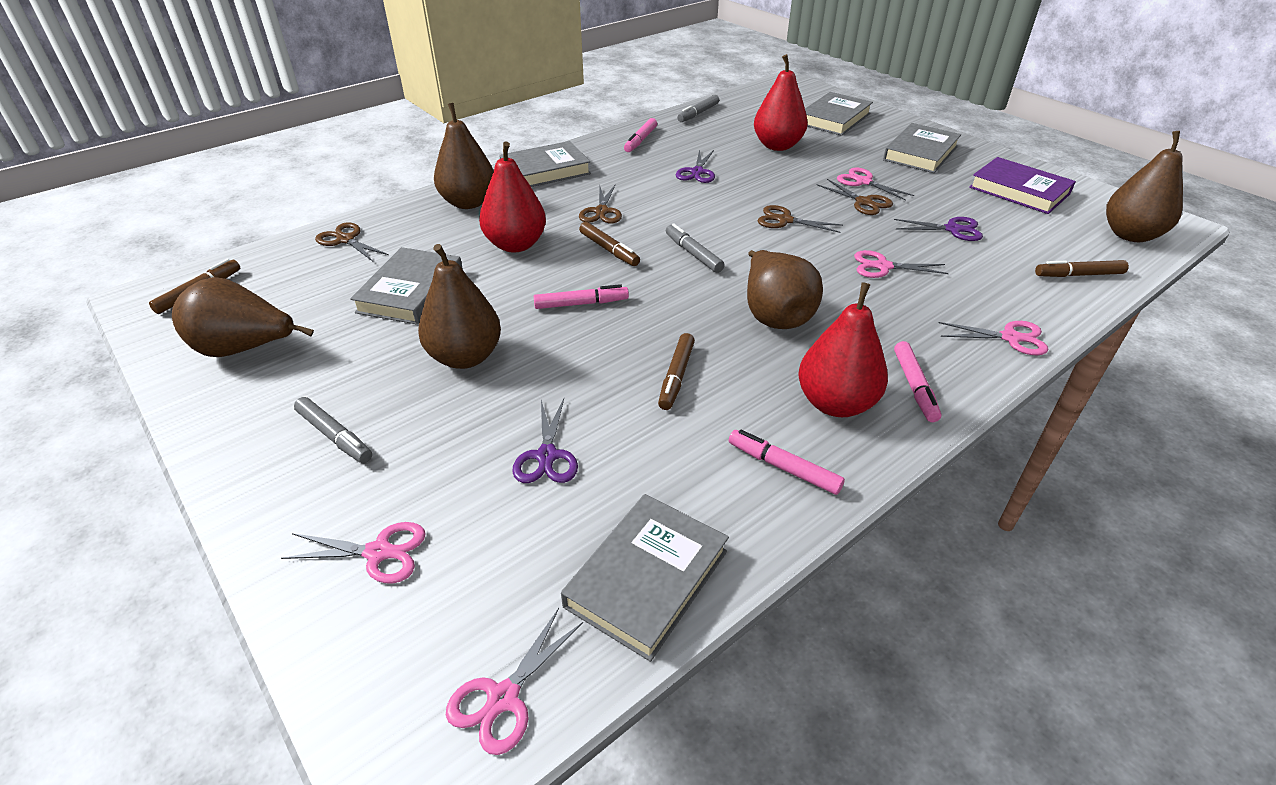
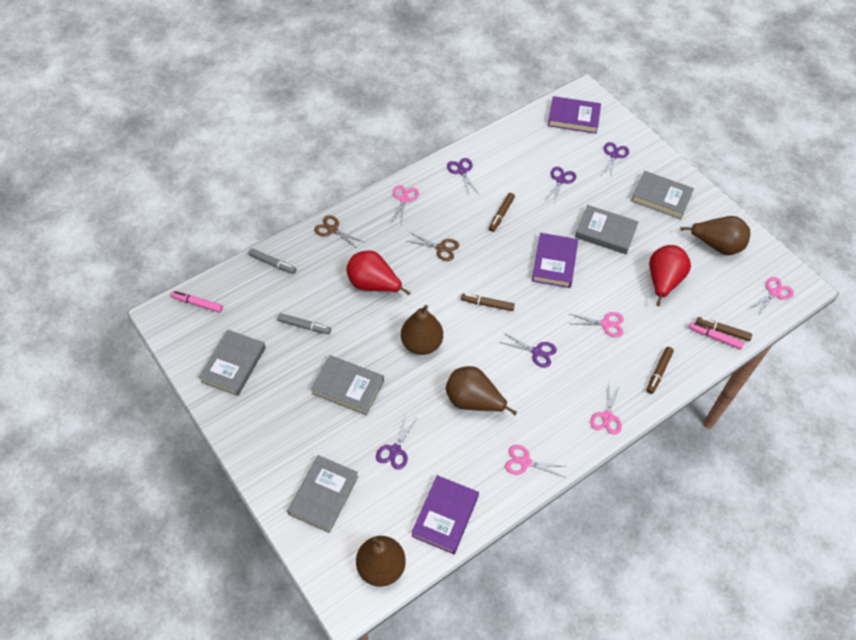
brown pear: 5 -> 4
brown scissors: 4 -> 2
grey marker: 3 -> 2
pink marker: 4 -> 2
purple book: 1 -> 3
purple scissors: 3 -> 5
red pear: 3 -> 2

